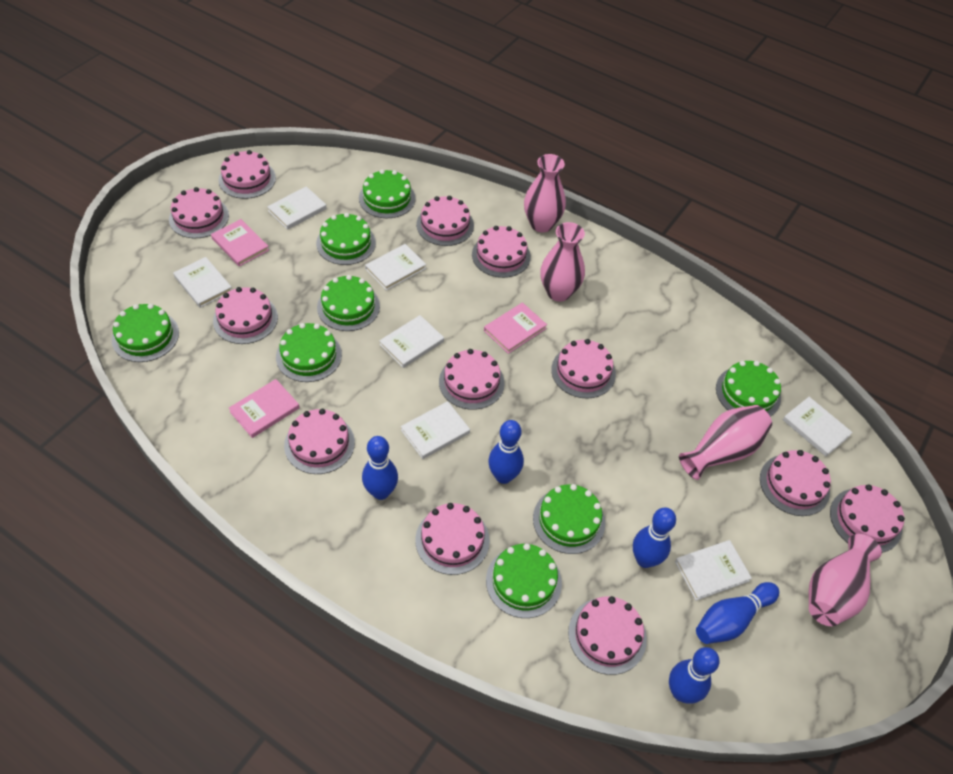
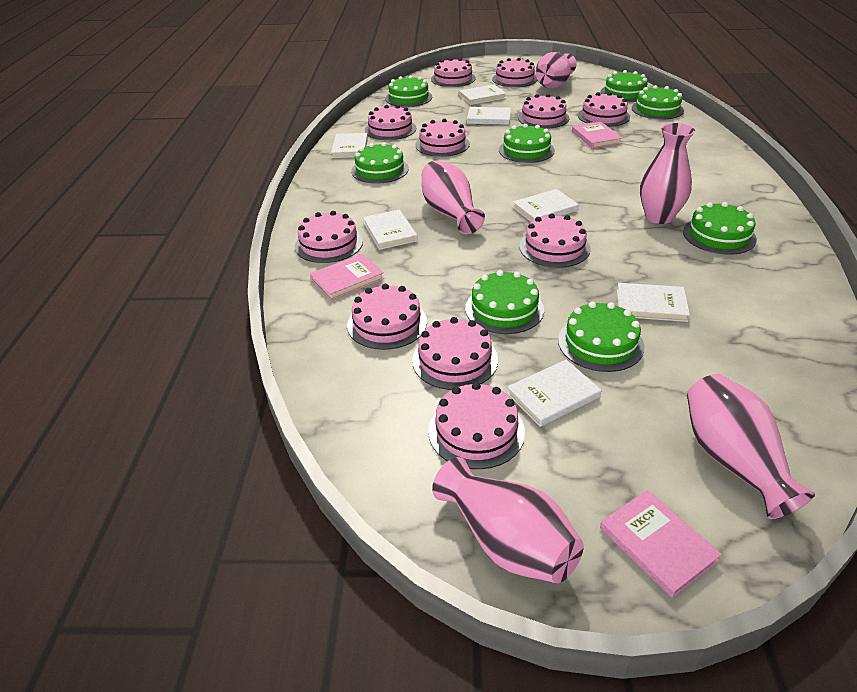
blue bowling pin: 5 -> 0
pink cake: 12 -> 11
pink vase: 4 -> 5

